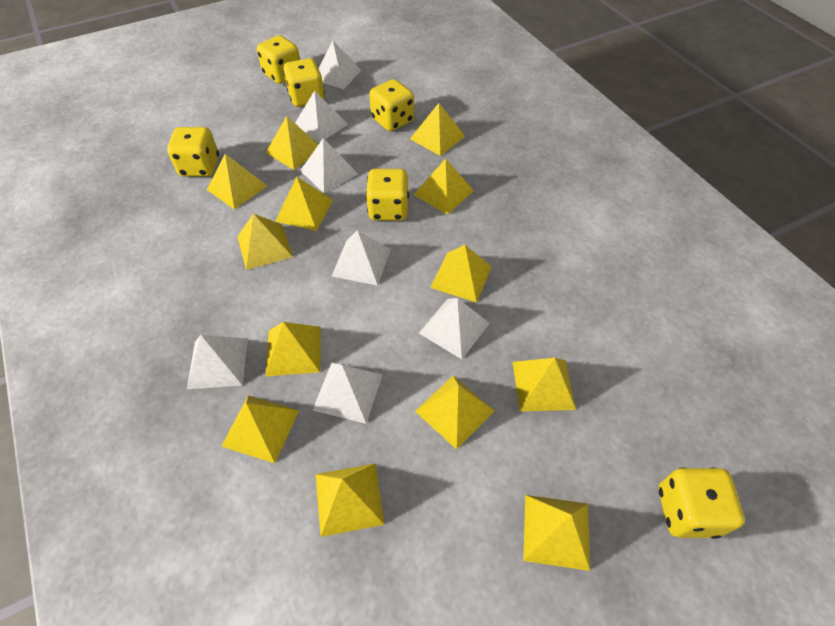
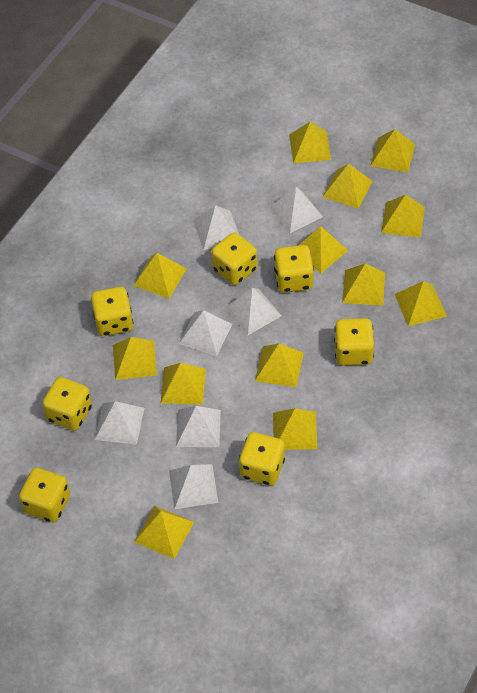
yellow dice: 6 -> 7

